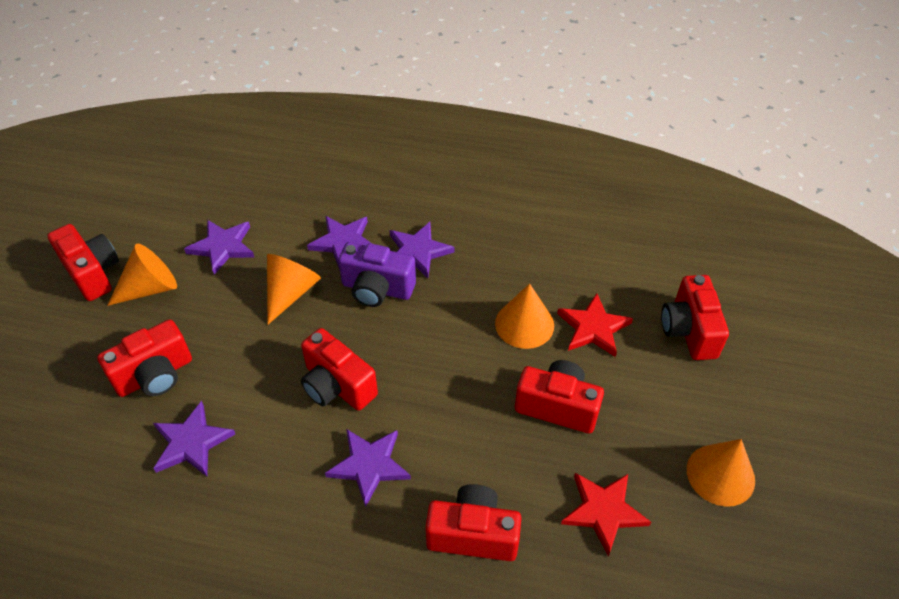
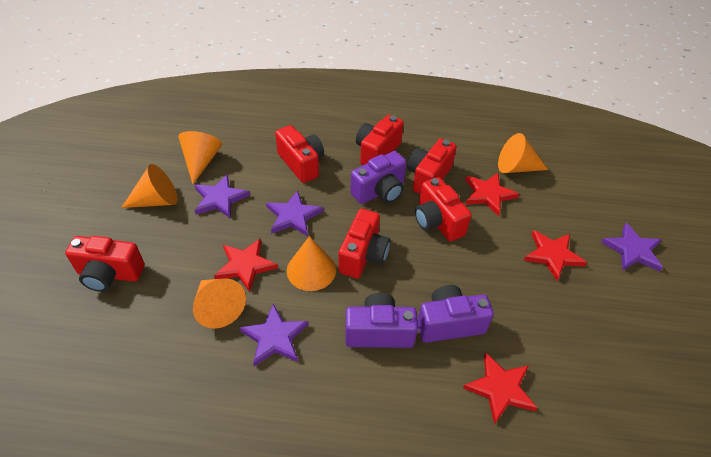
orange cone: 4 -> 5
purple camera: 1 -> 3
purple star: 5 -> 4
red star: 2 -> 4

